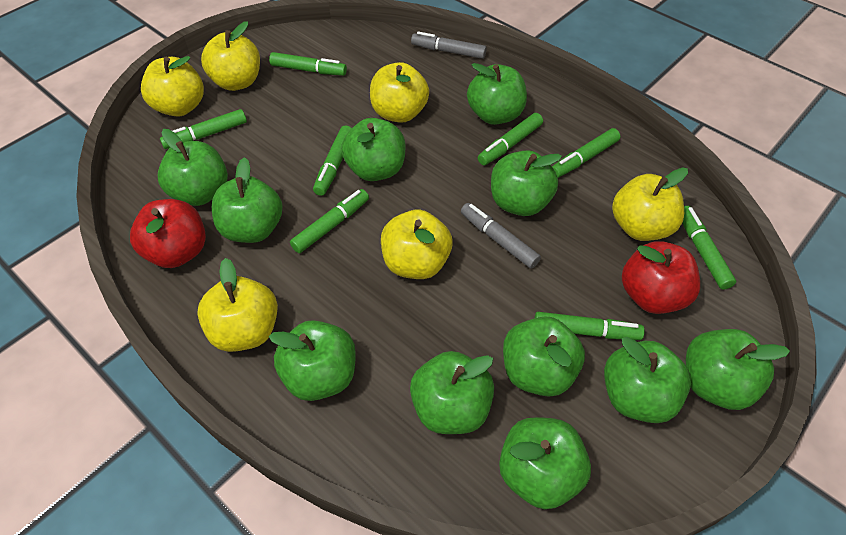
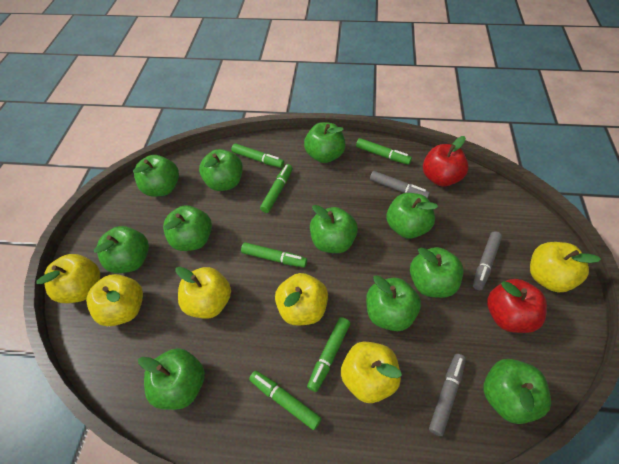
green marker: 8 -> 6
grey marker: 2 -> 3

